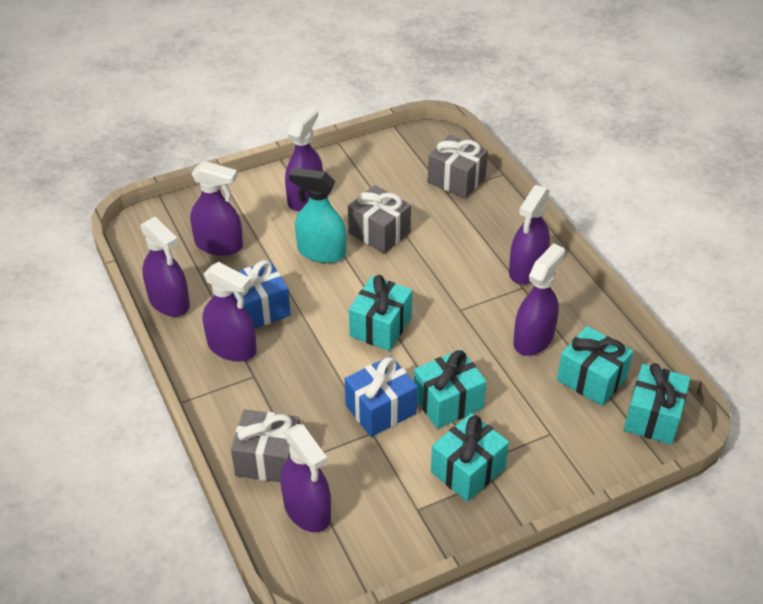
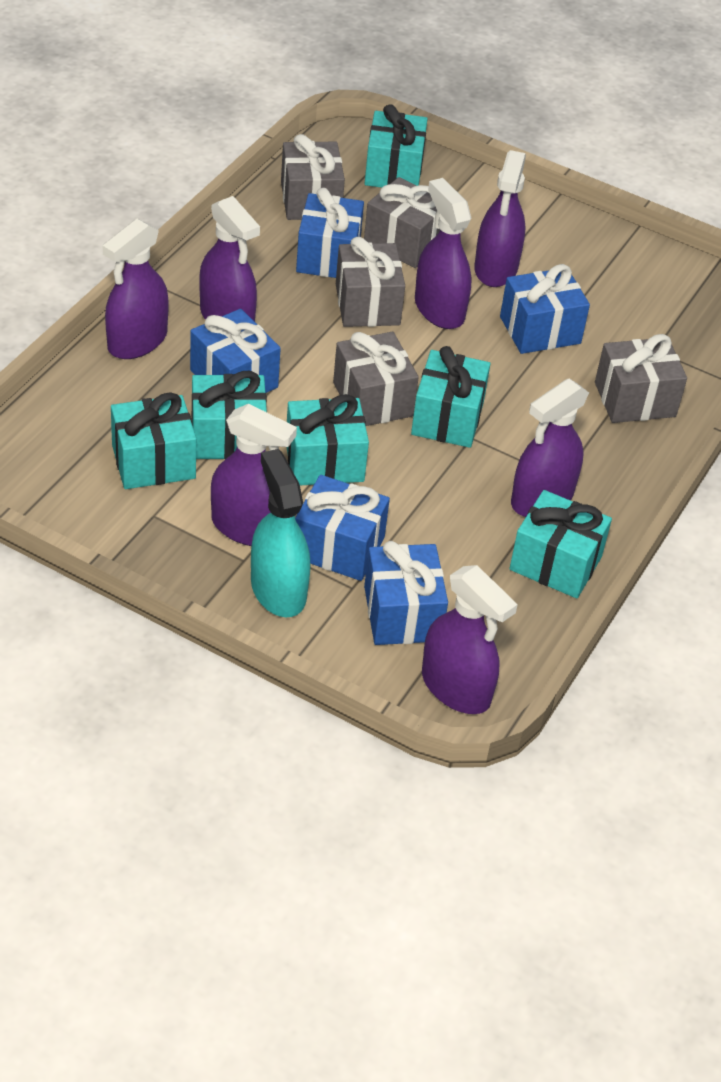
blue gift: 2 -> 5
grey gift: 3 -> 5
turquoise gift: 5 -> 6

